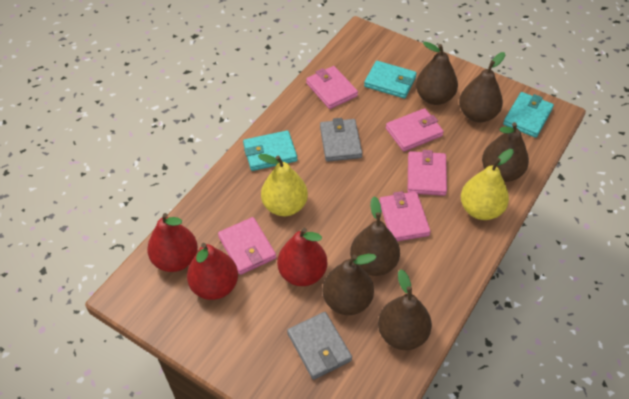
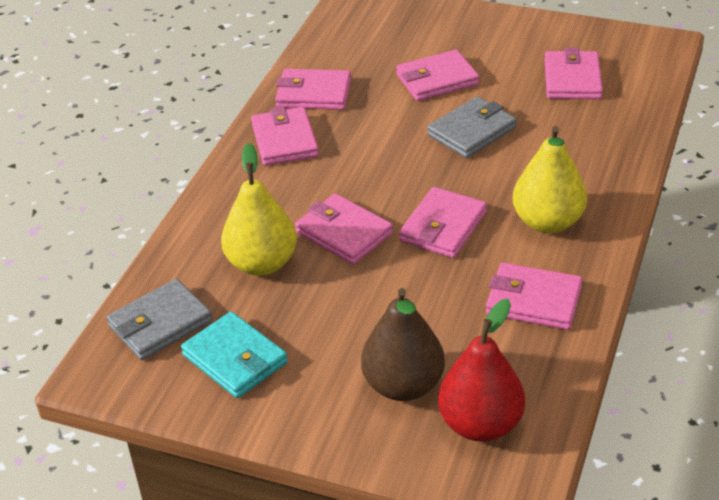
brown pear: 6 -> 1
pink wallet: 5 -> 7
red pear: 3 -> 1
turquoise wallet: 3 -> 1

